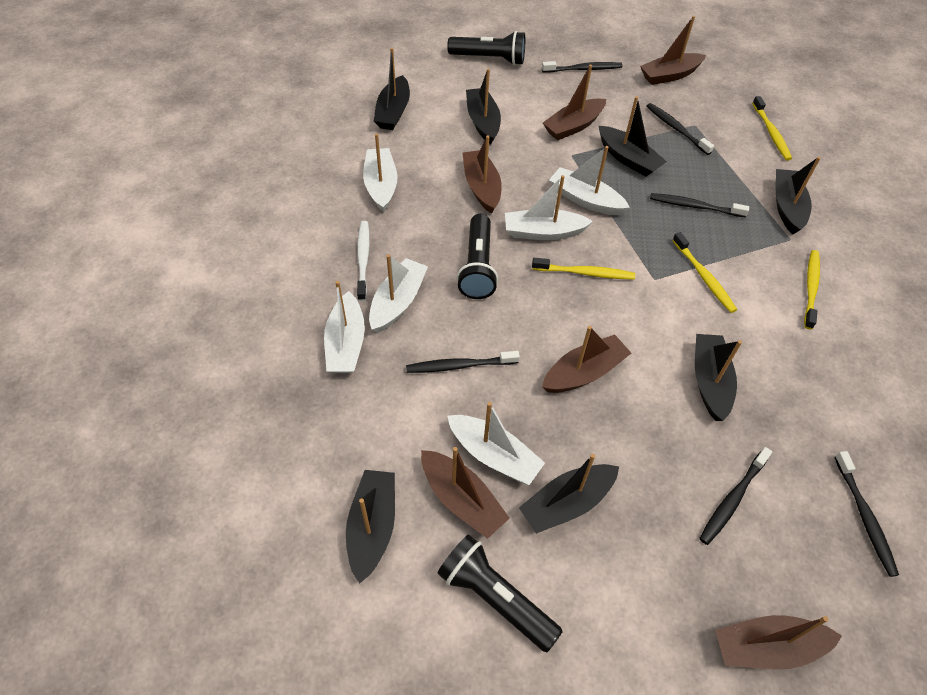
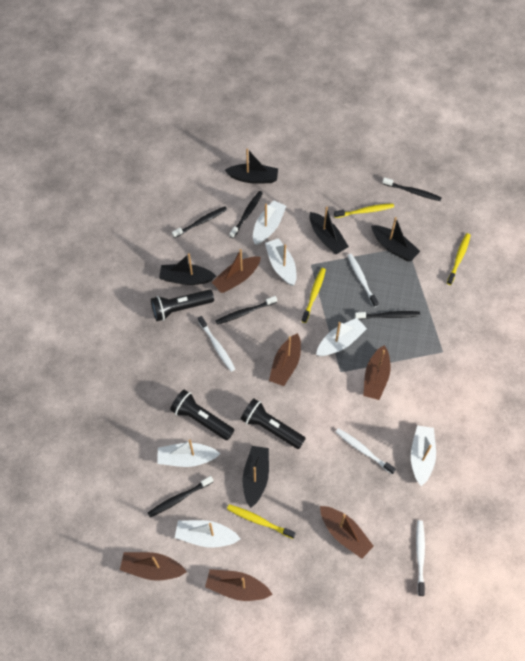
black boat: 7 -> 5
white toothbrush: 1 -> 4

